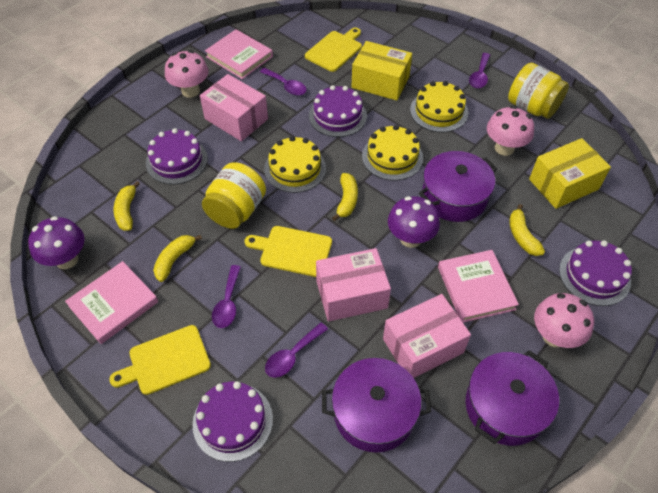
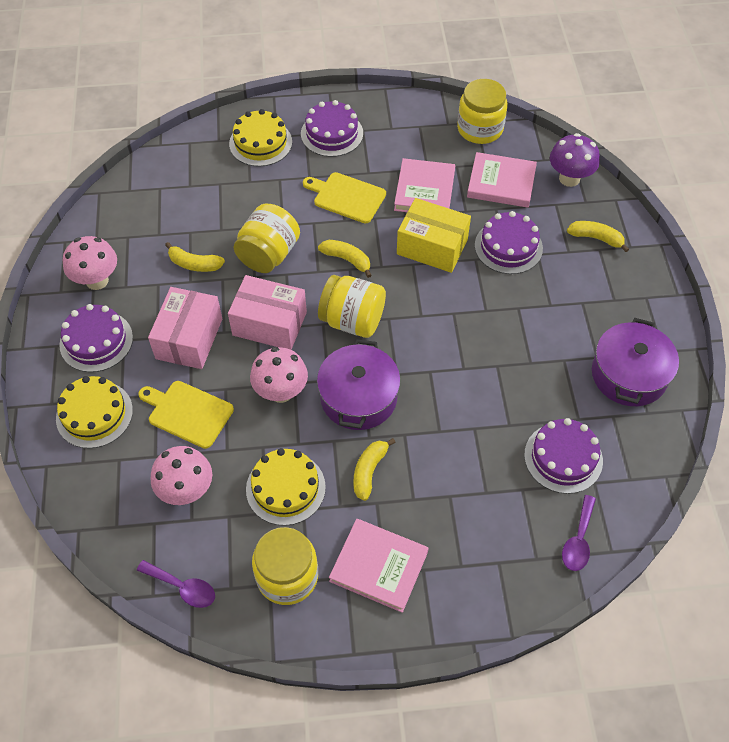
pink box: 3 -> 2
purple mushroom: 2 -> 1
purple pot: 3 -> 2
purple spoon: 4 -> 2
yellow box: 2 -> 1
yellow cutting board: 3 -> 2
yellow jar: 2 -> 4

